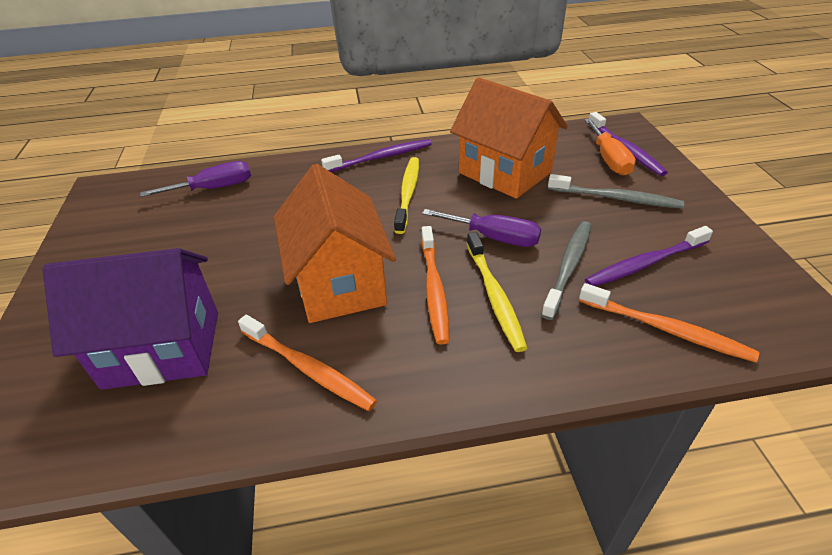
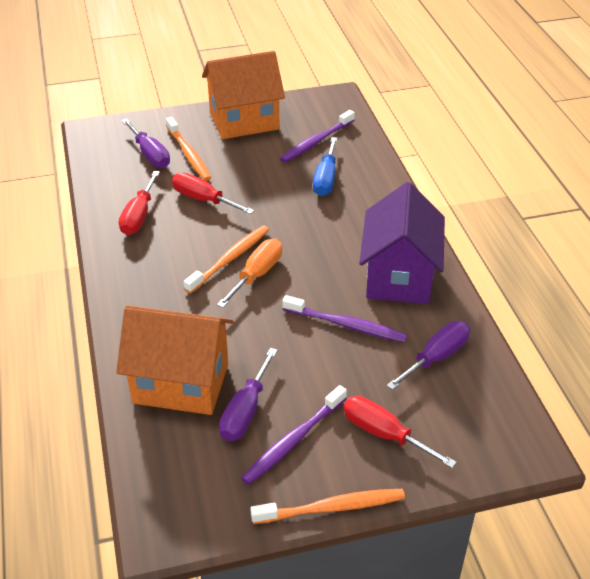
blue screwdriver: 0 -> 1
grey toothbrush: 2 -> 0
purple screwdriver: 2 -> 3
red screwdriver: 0 -> 3
yellow toothbrush: 2 -> 0

